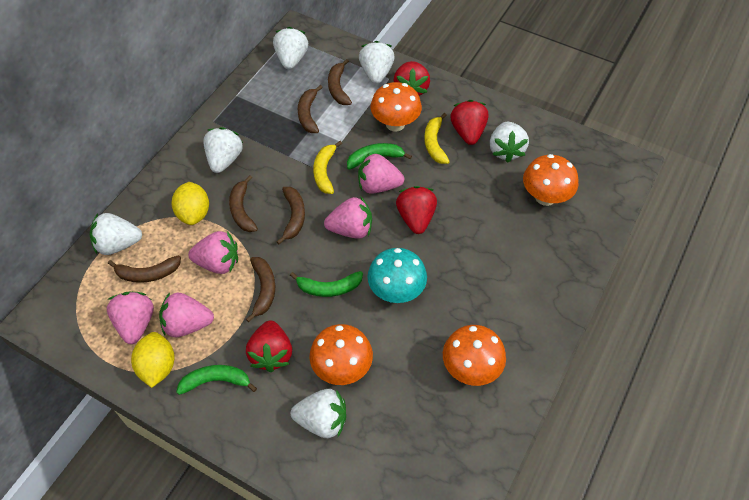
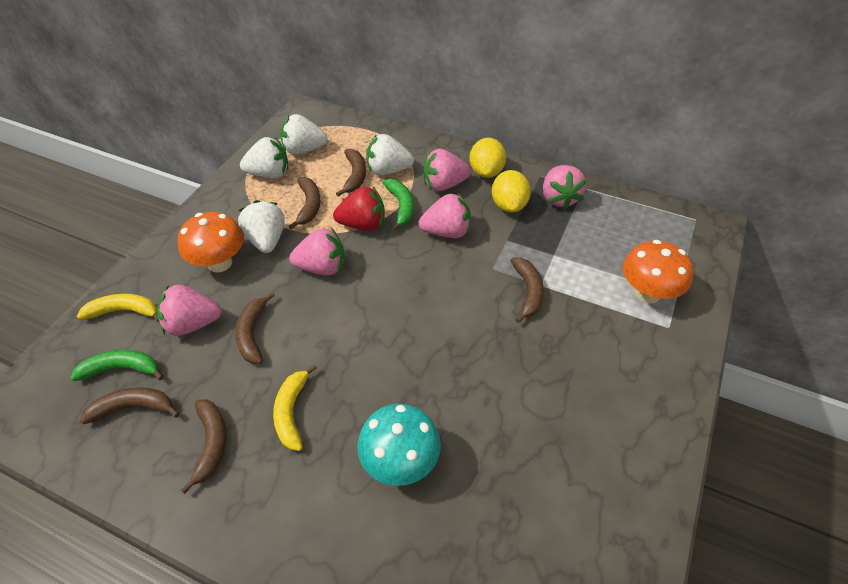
green banana: 3 -> 2
orange mushroom: 4 -> 2
red strawberry: 4 -> 1
white strawberry: 6 -> 4

